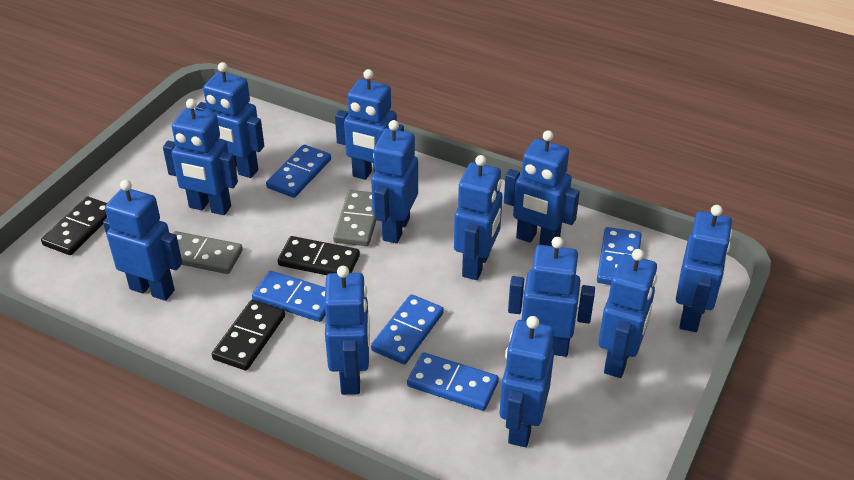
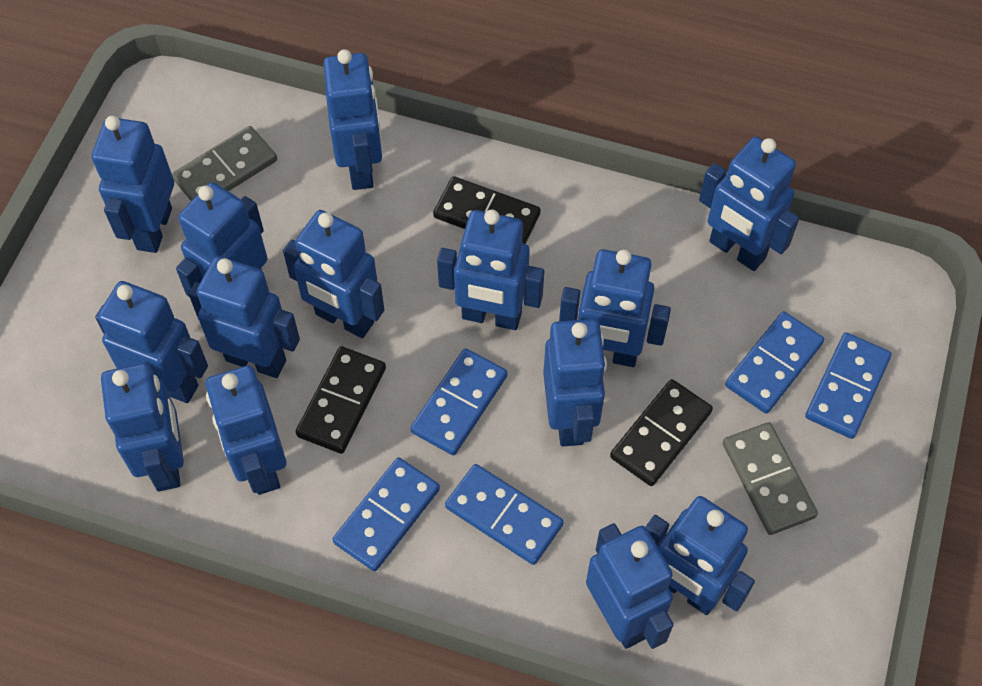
blue robot: 12 -> 14

